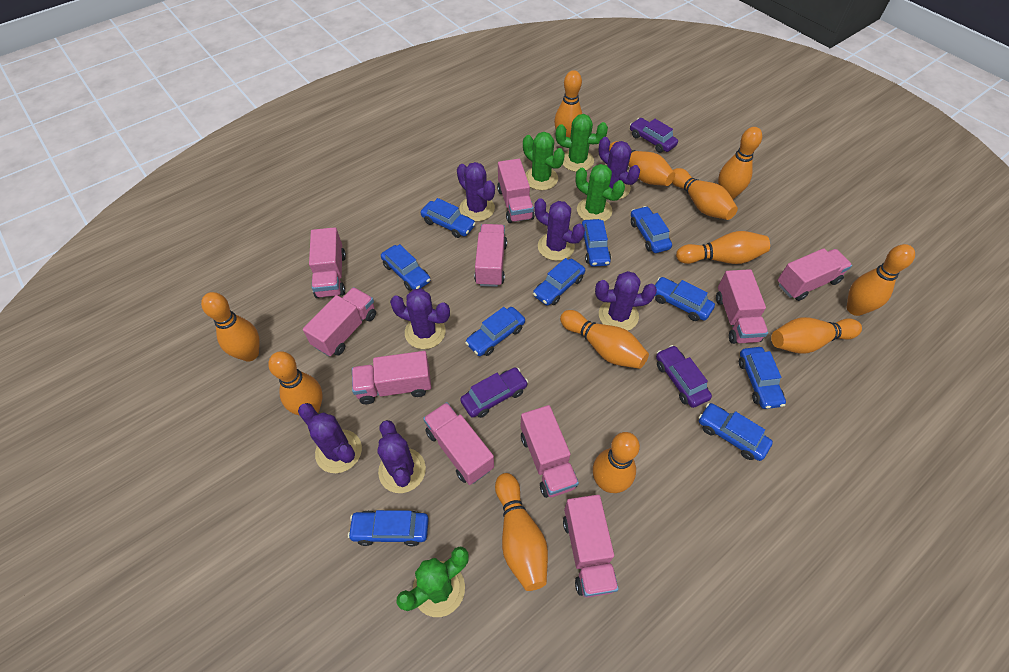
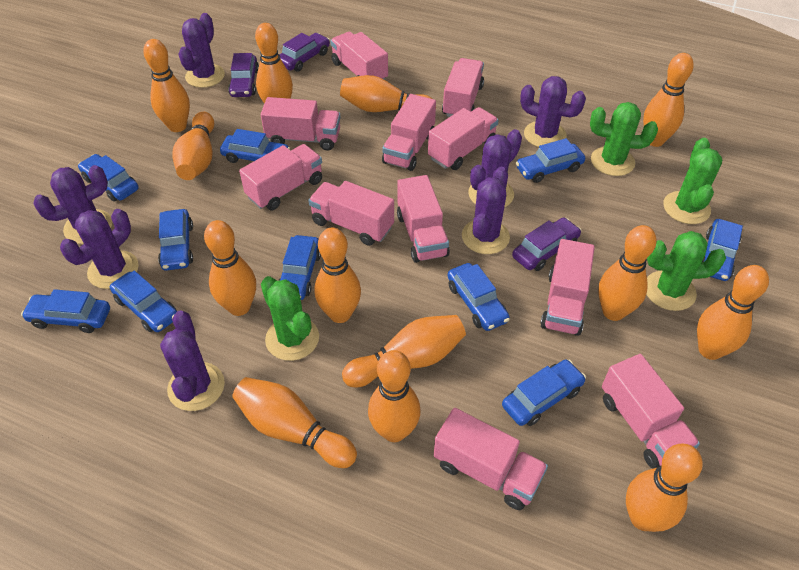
orange bowling pin: 12 -> 13
pink truck: 10 -> 11

